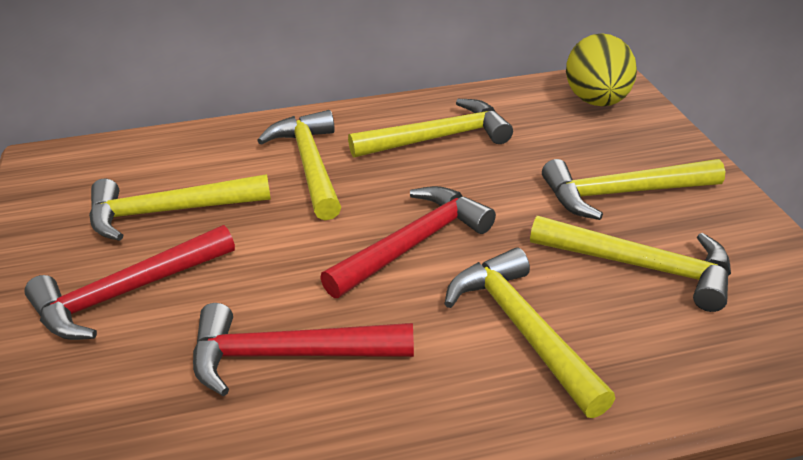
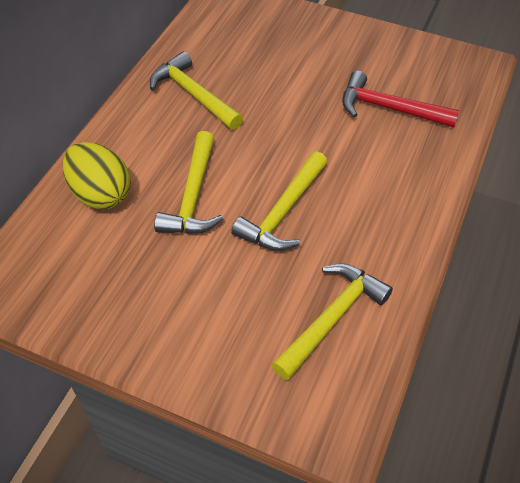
red hammer: 3 -> 1
yellow hammer: 6 -> 4

